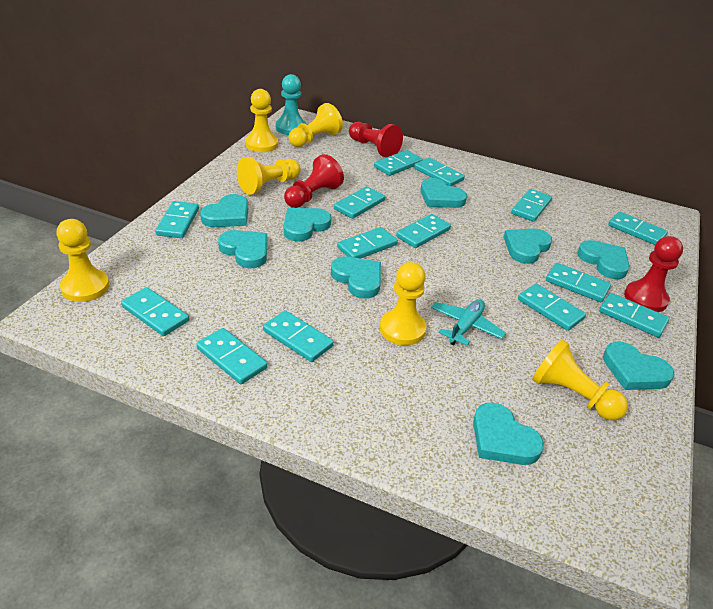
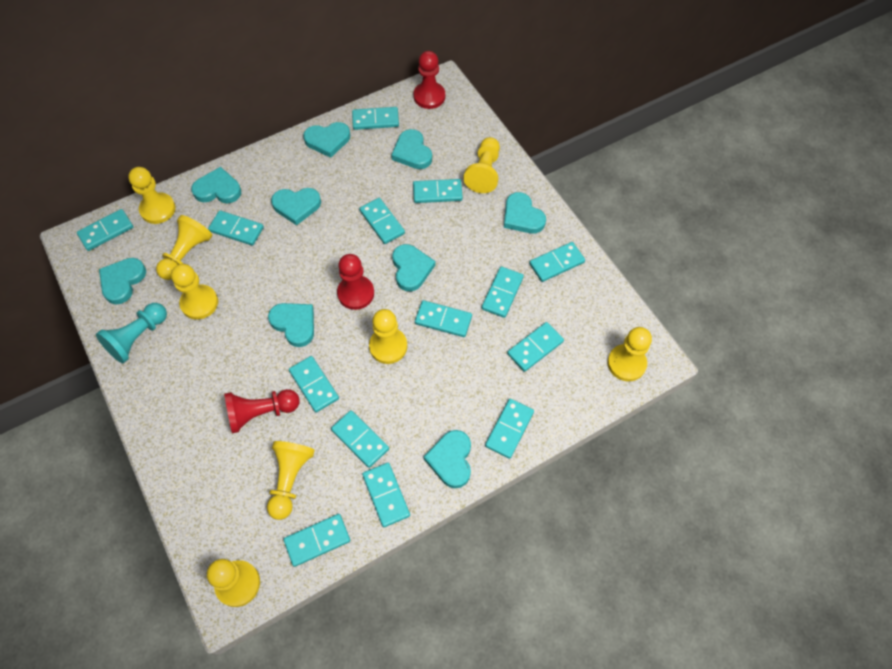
turquoise plane: 1 -> 0
yellow pawn: 6 -> 8

